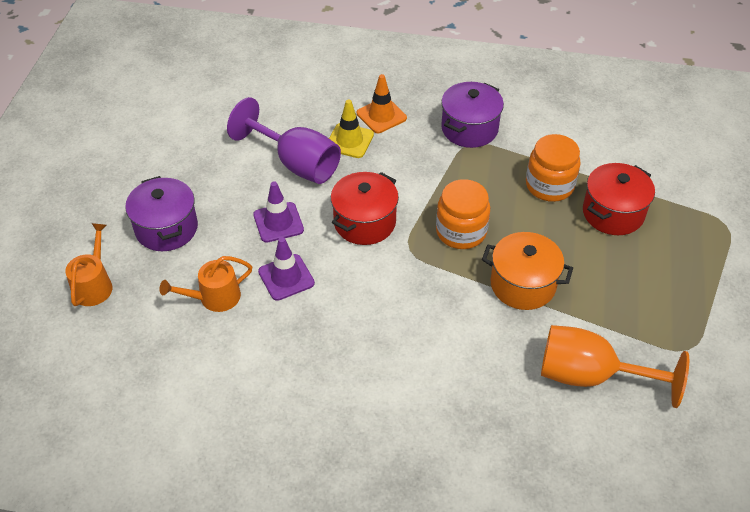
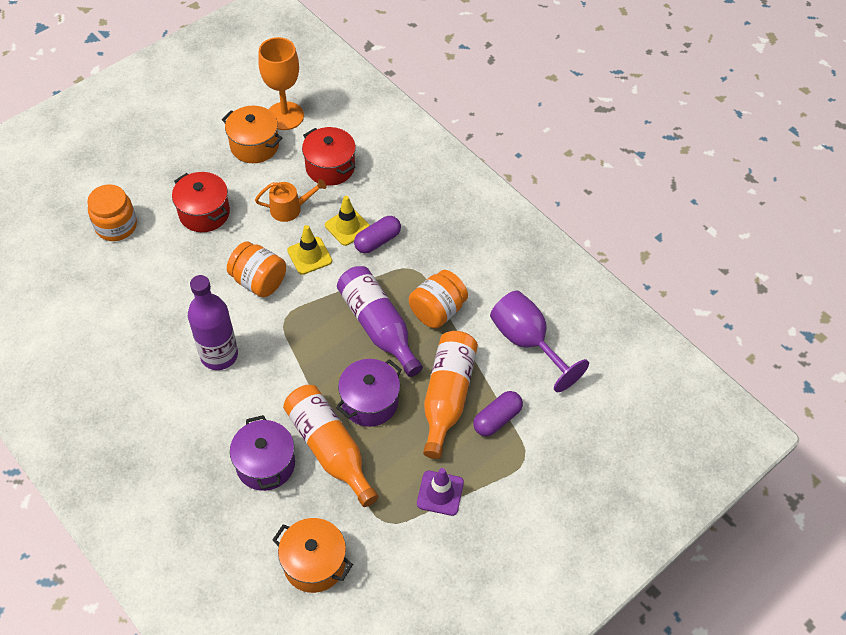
orange bottle: 0 -> 2
orange jar: 2 -> 3
orange pot: 1 -> 2
orange traffic cone: 1 -> 0
orange watering can: 2 -> 1
purple bottle: 0 -> 2
purple capsule: 0 -> 2
purple traffic cone: 2 -> 1
yellow traffic cone: 1 -> 2

